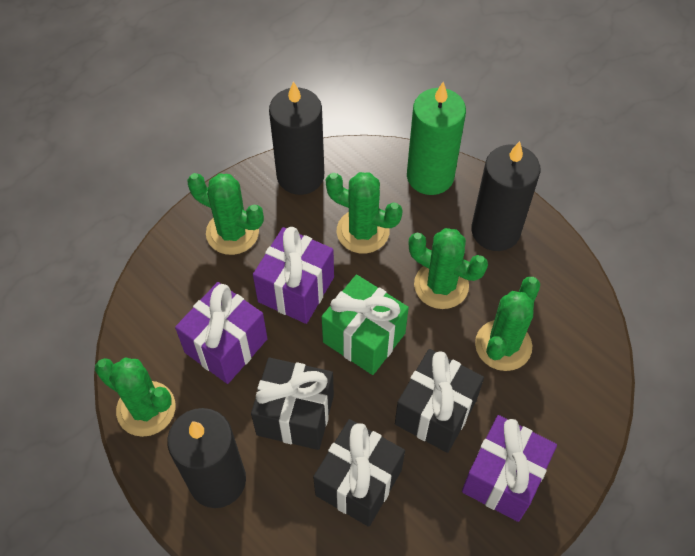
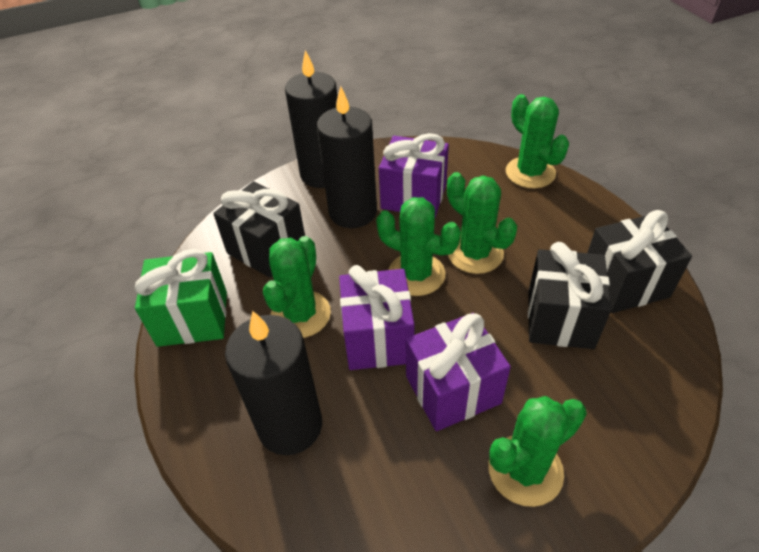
green candle: 1 -> 0

